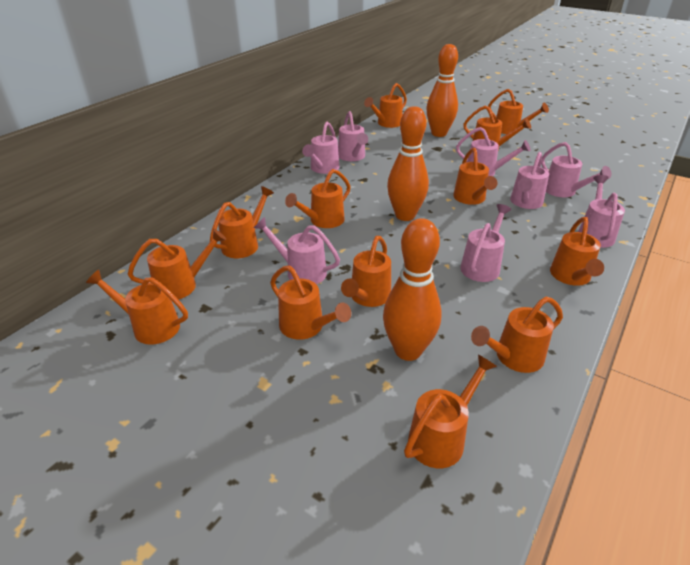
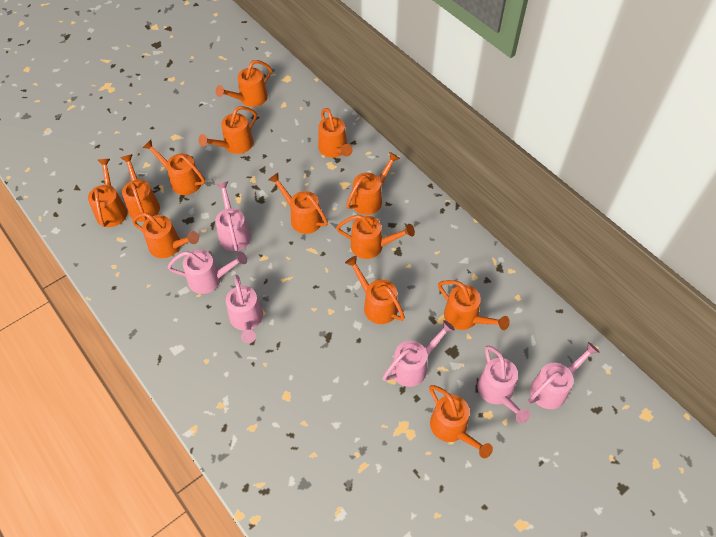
orange bowling pin: 3 -> 0
pink watering can: 8 -> 6

